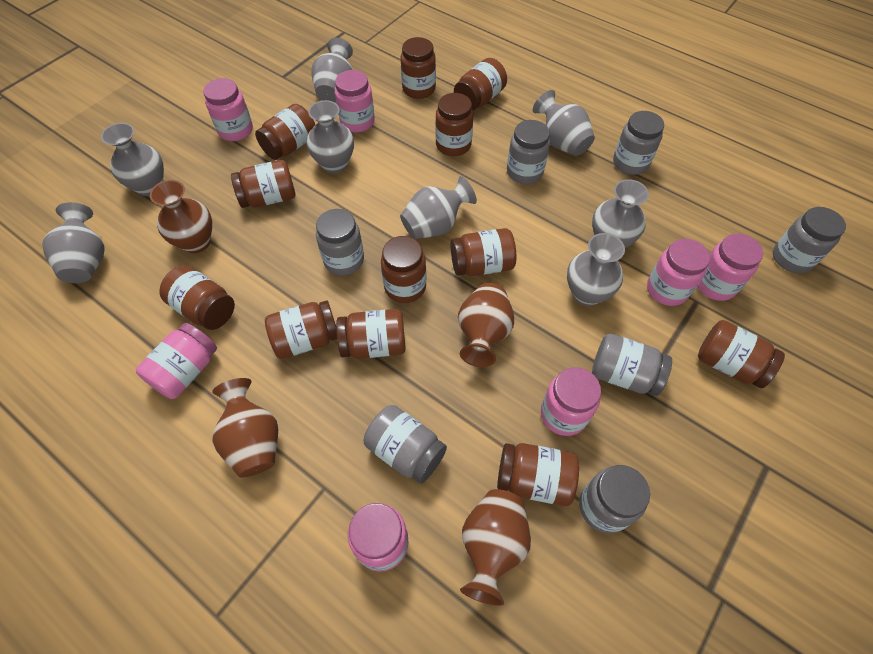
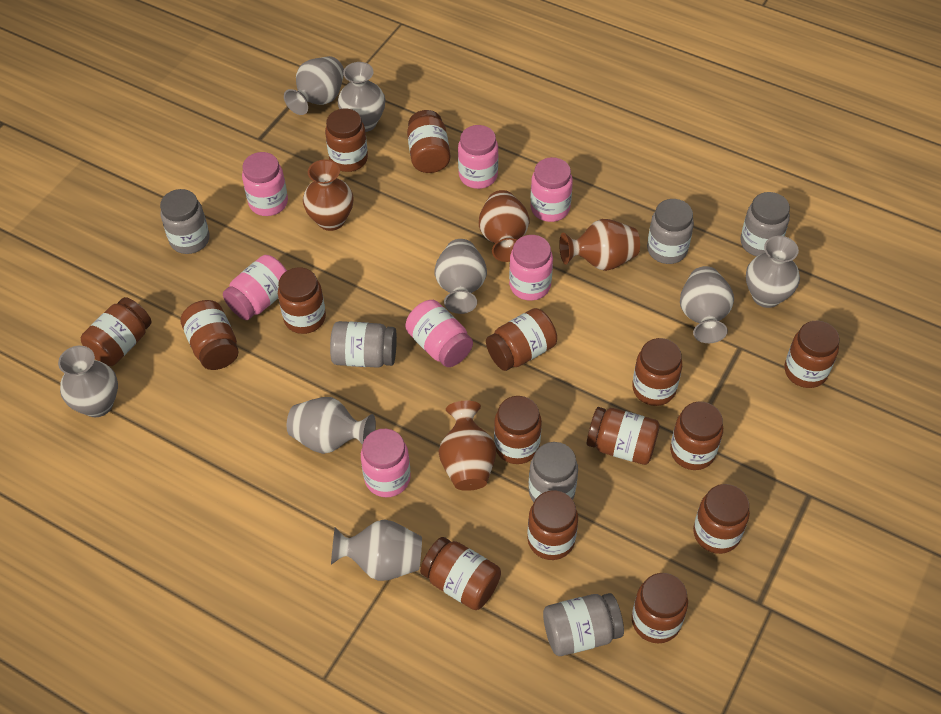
brown jar: 12 -> 15
grey jar: 7 -> 6

